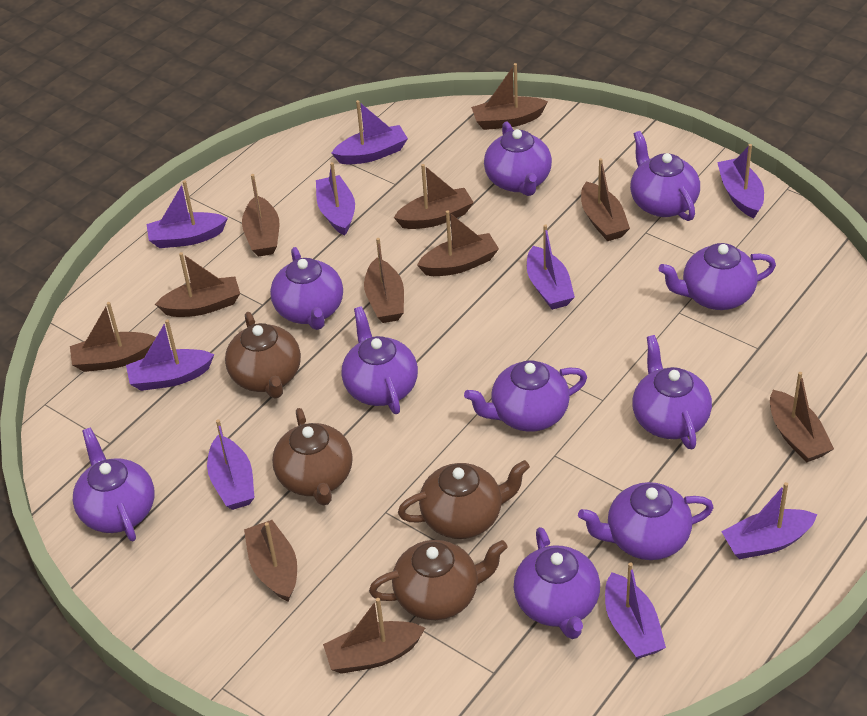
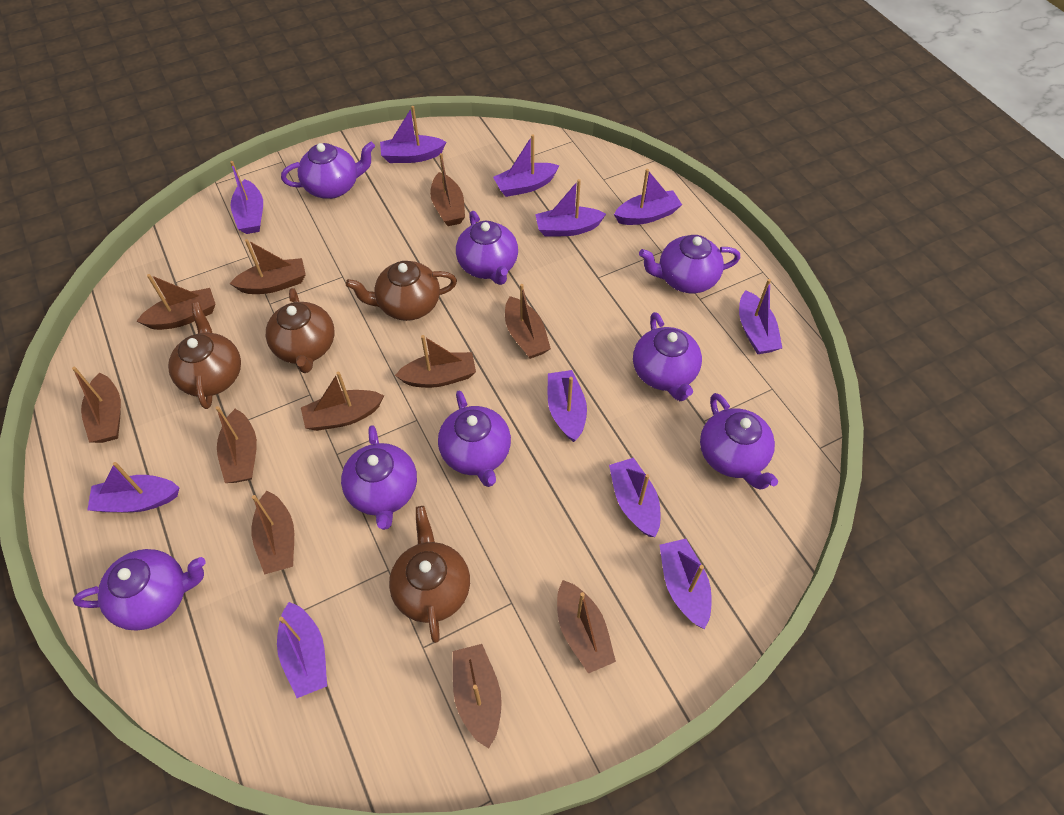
purple boat: 9 -> 11
purple teapot: 10 -> 8

